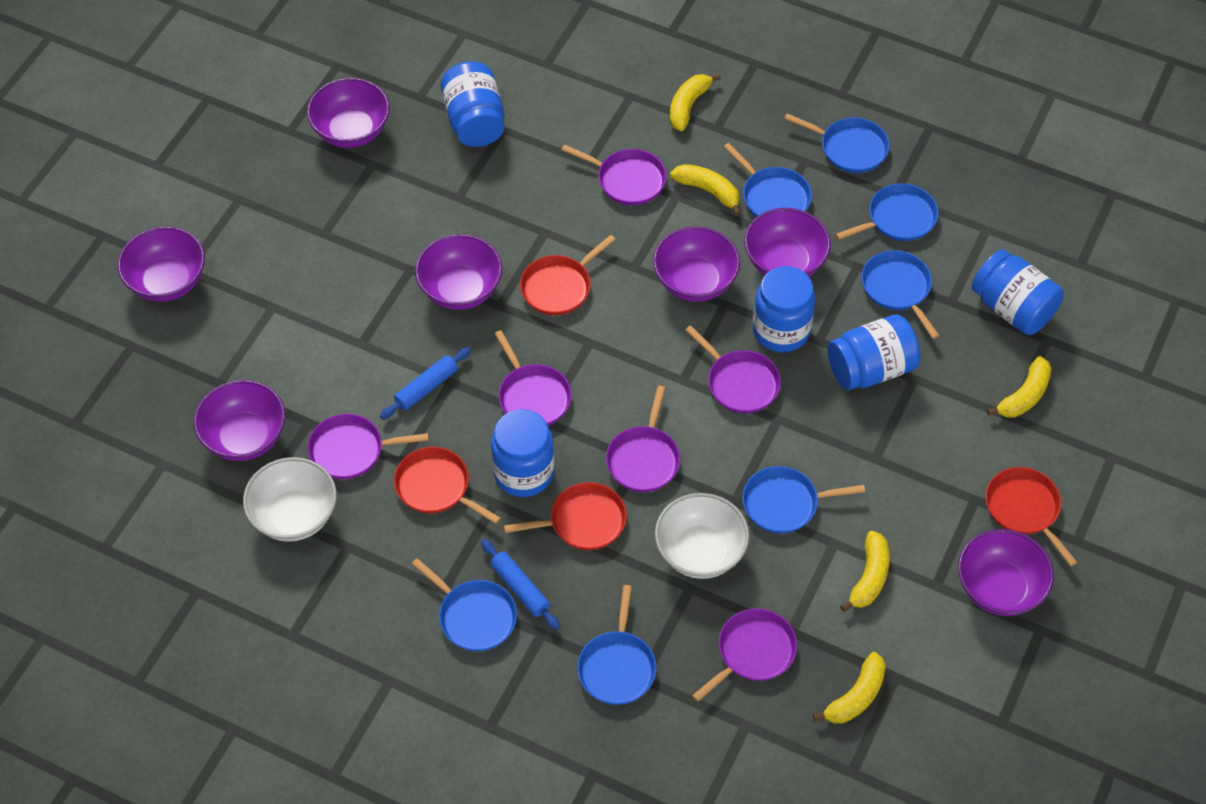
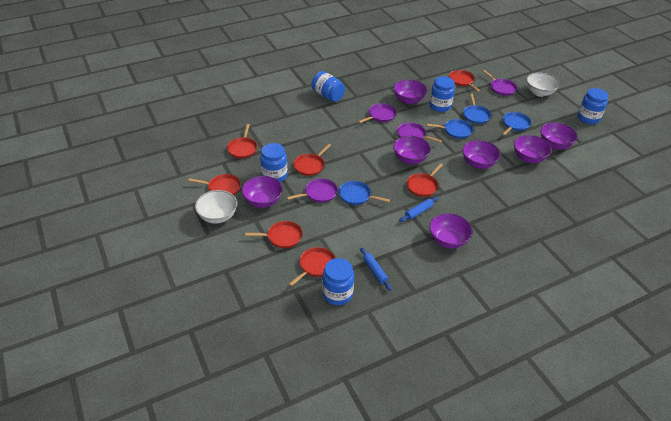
blue pan: 7 -> 4
purple pan: 6 -> 4
red pan: 4 -> 7
yellow banana: 5 -> 0

